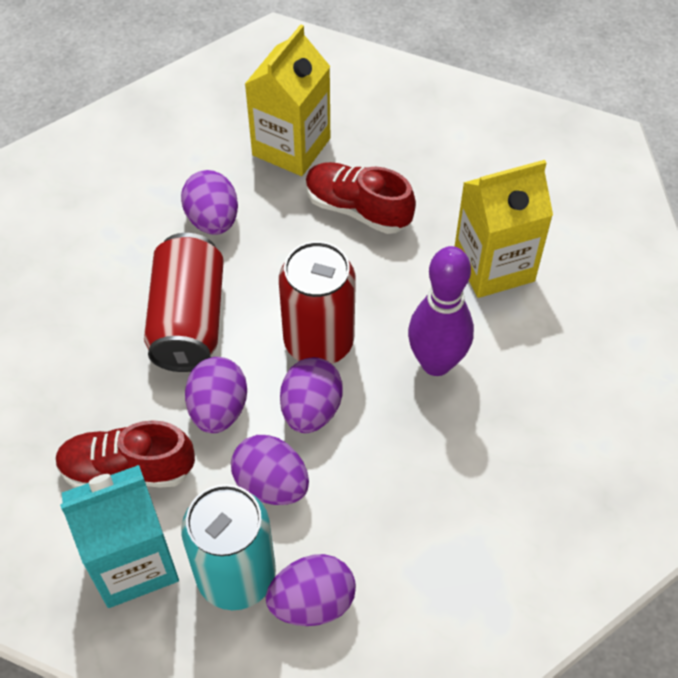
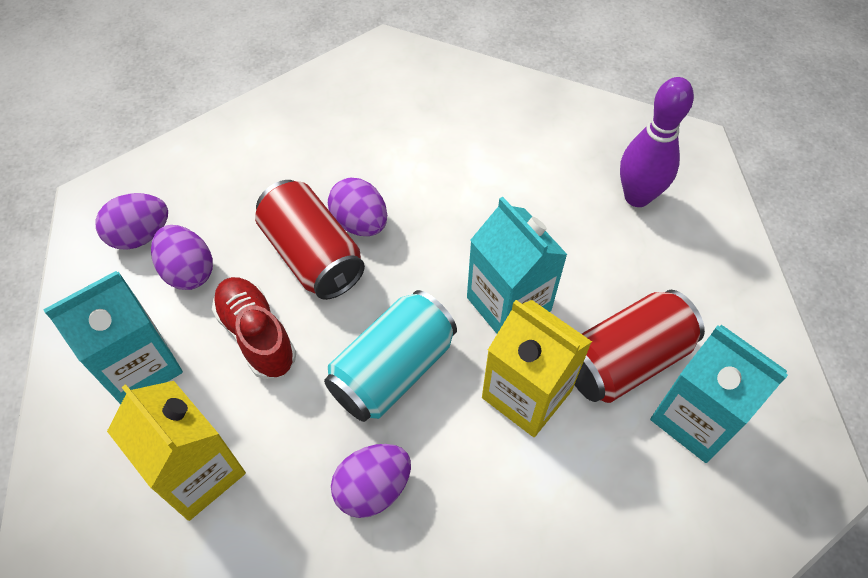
purple egg: 5 -> 4
red shoe: 2 -> 1
turquoise carton: 1 -> 3

